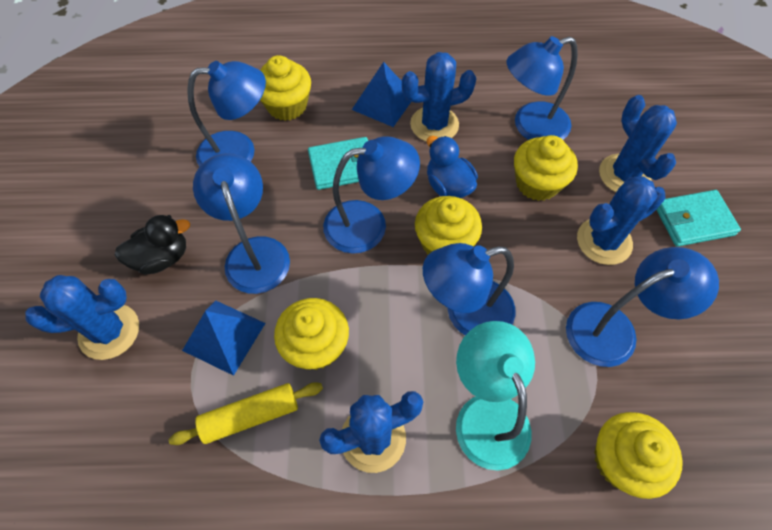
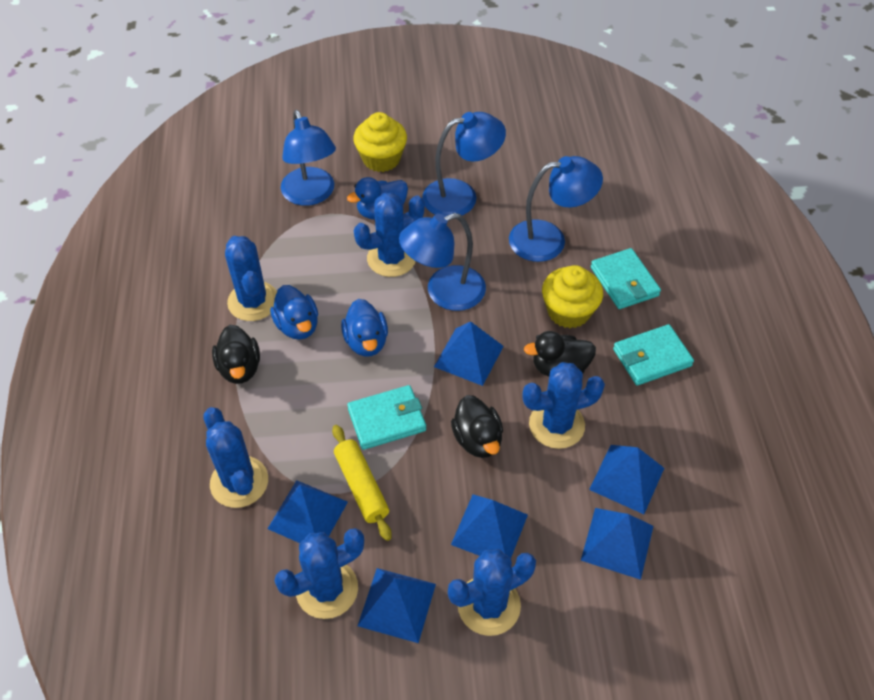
black duck: 1 -> 3
blue cactus: 5 -> 6
blue duck: 1 -> 3
blue lamp: 6 -> 4
blue pyramid: 2 -> 6
turquoise lamp: 1 -> 0
turquoise wallet: 2 -> 3
yellow cupcake: 5 -> 2

